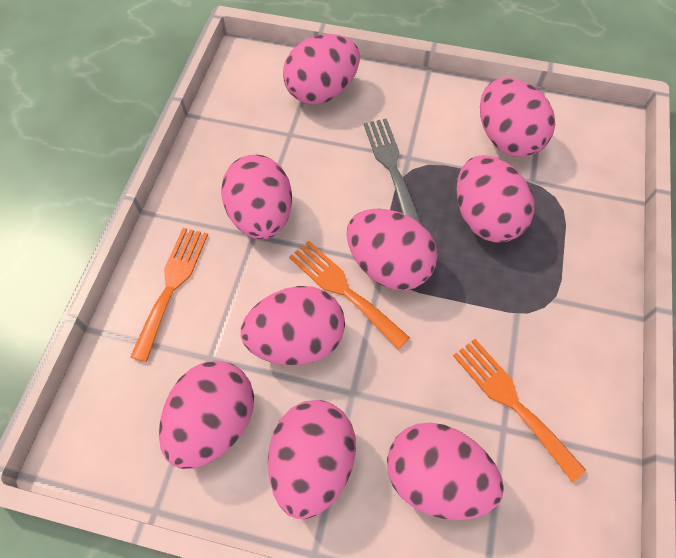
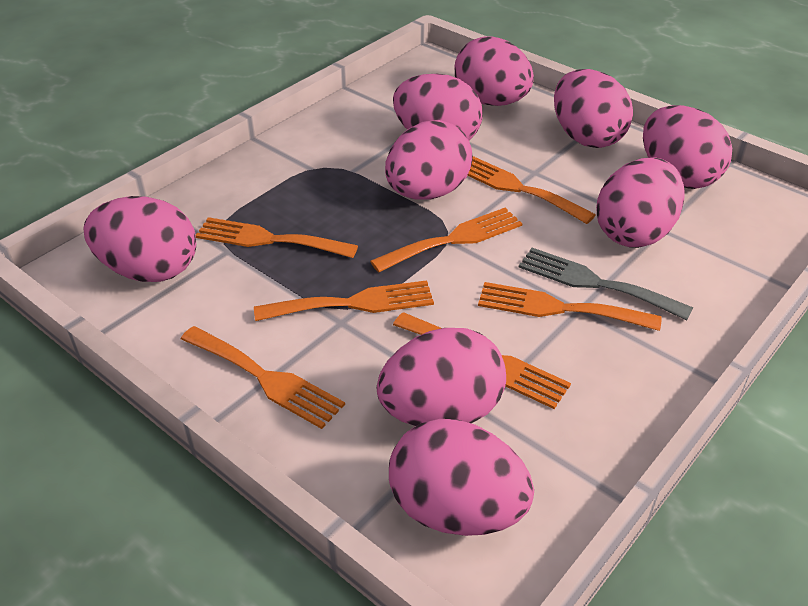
orange fork: 3 -> 7

